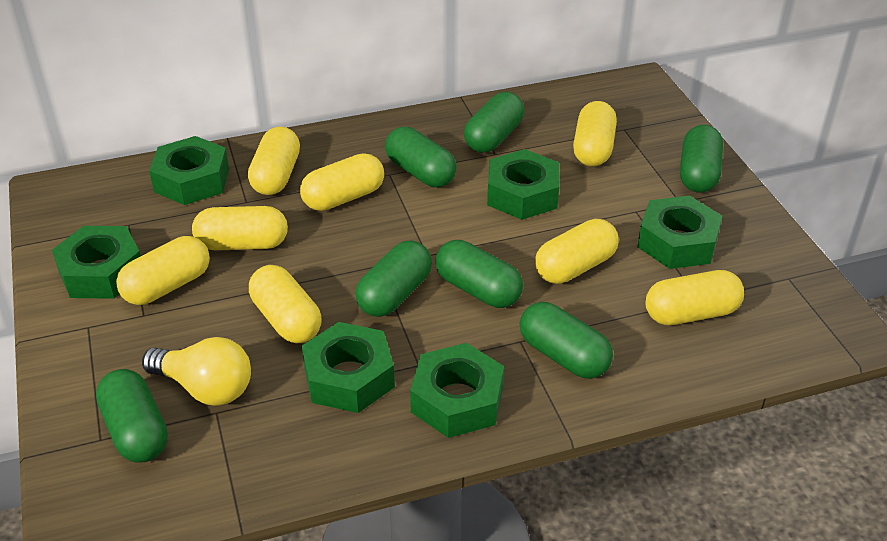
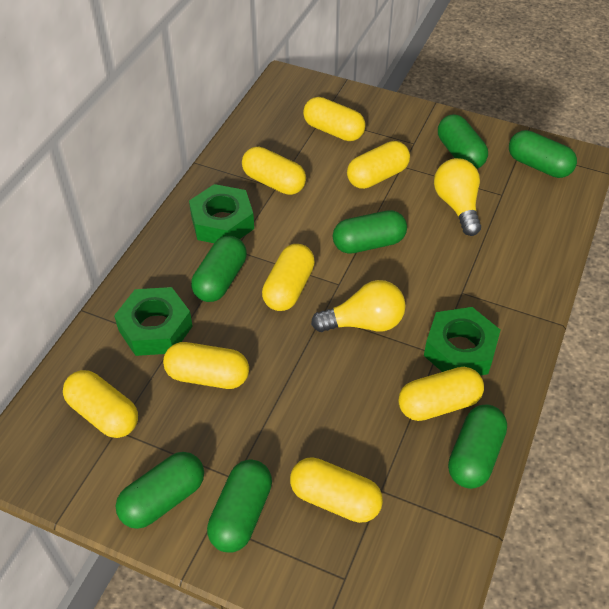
green nut: 6 -> 3
yellow light bulb: 1 -> 2

